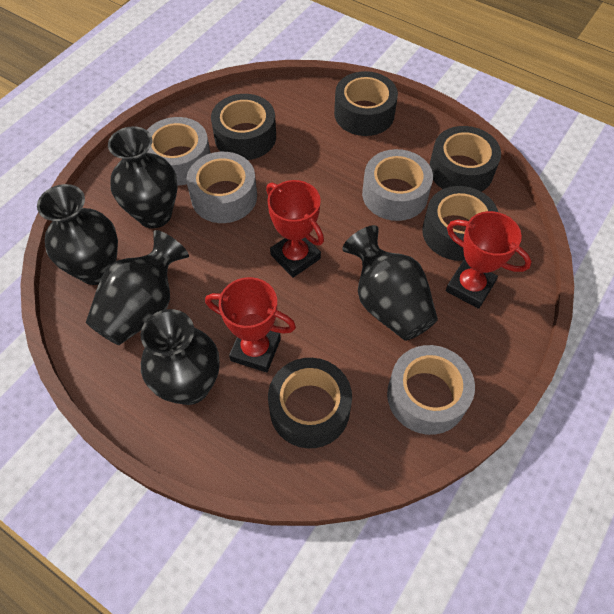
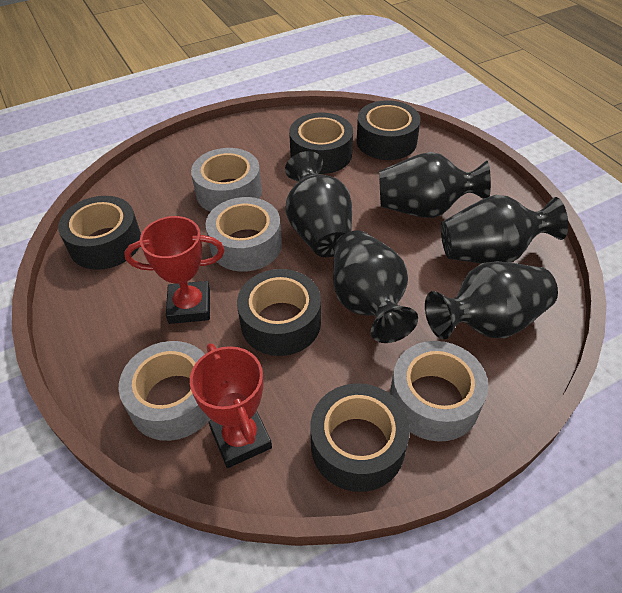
red trophy: 3 -> 2

